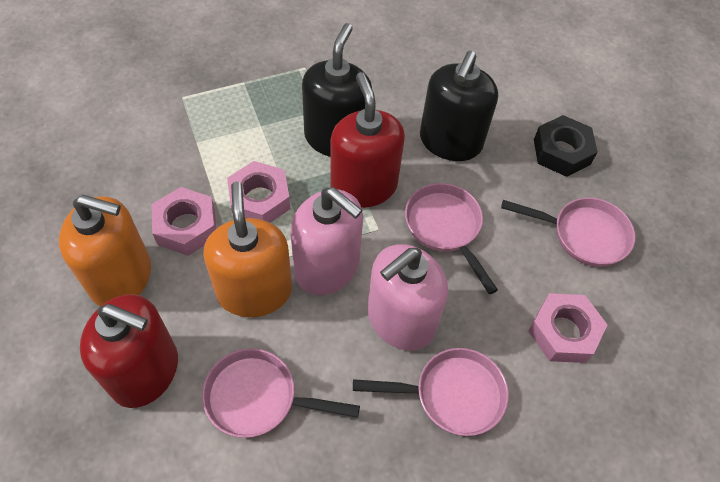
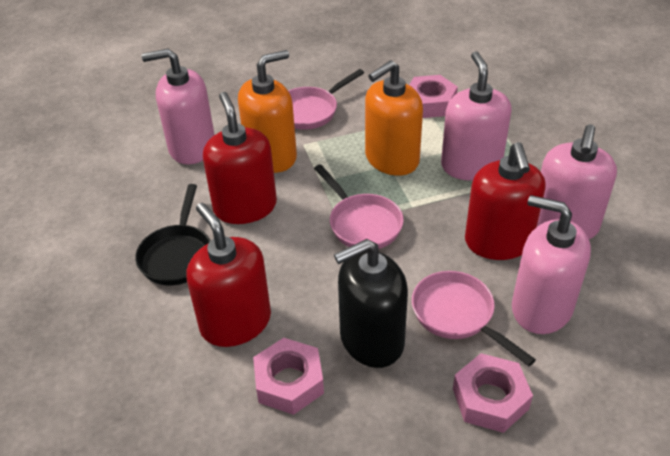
black nut: 1 -> 0
black pan: 0 -> 1
black soap dispenser: 2 -> 1
pink pan: 4 -> 3
pink soap dispenser: 2 -> 4
red soap dispenser: 2 -> 3

